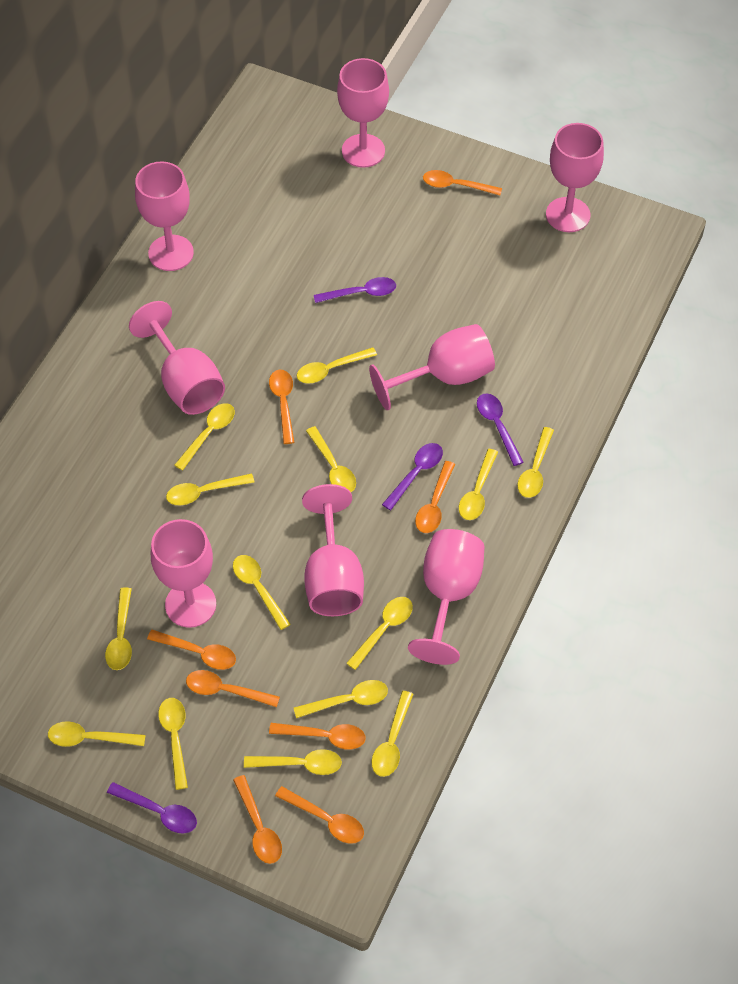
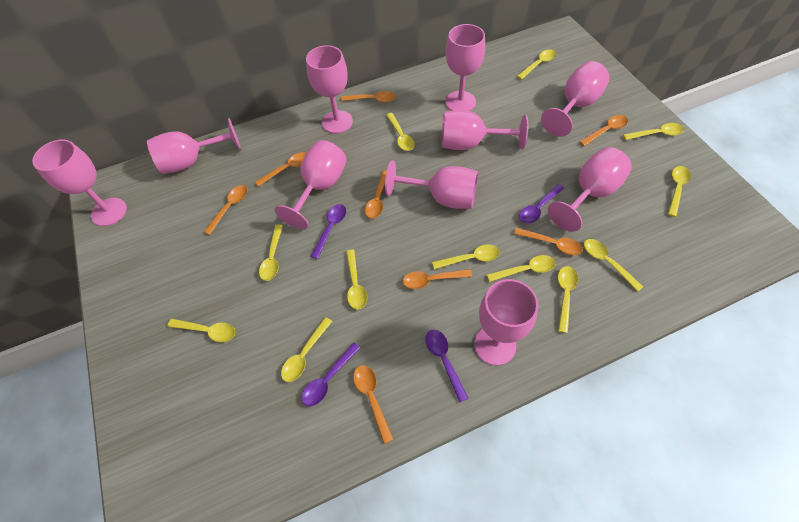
pink goblet: 8 -> 10
yellow spoon: 14 -> 12

